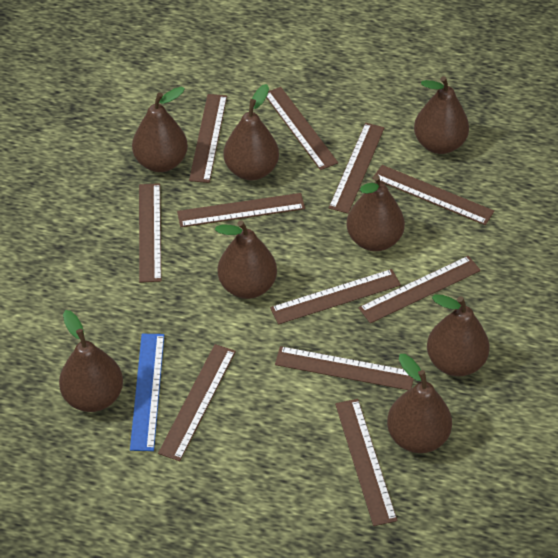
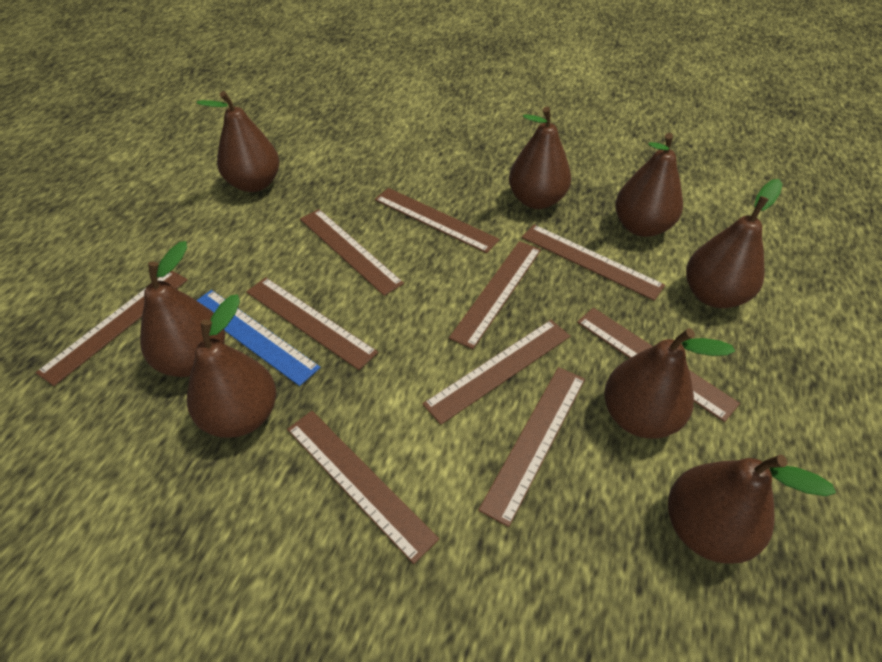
brown ruler: 11 -> 10

